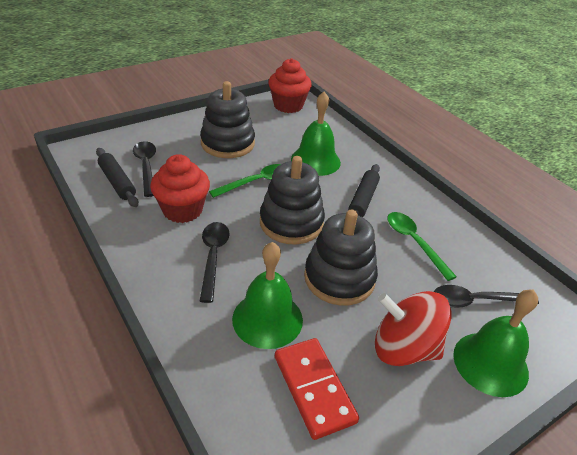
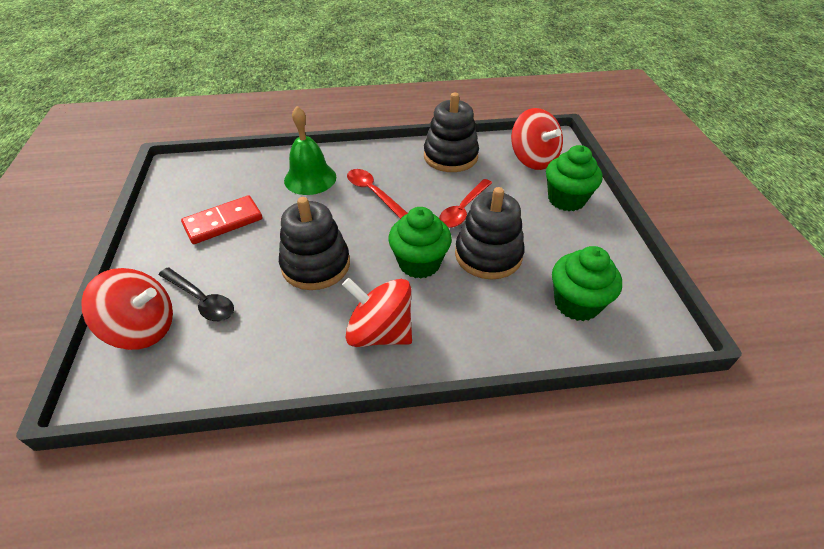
black rolling pin: 2 -> 0
black spoon: 3 -> 1
green bell: 3 -> 1
green cupcake: 0 -> 3
green spoon: 2 -> 0
red cupcake: 2 -> 0
red spinning top: 1 -> 3
red spoon: 0 -> 2

